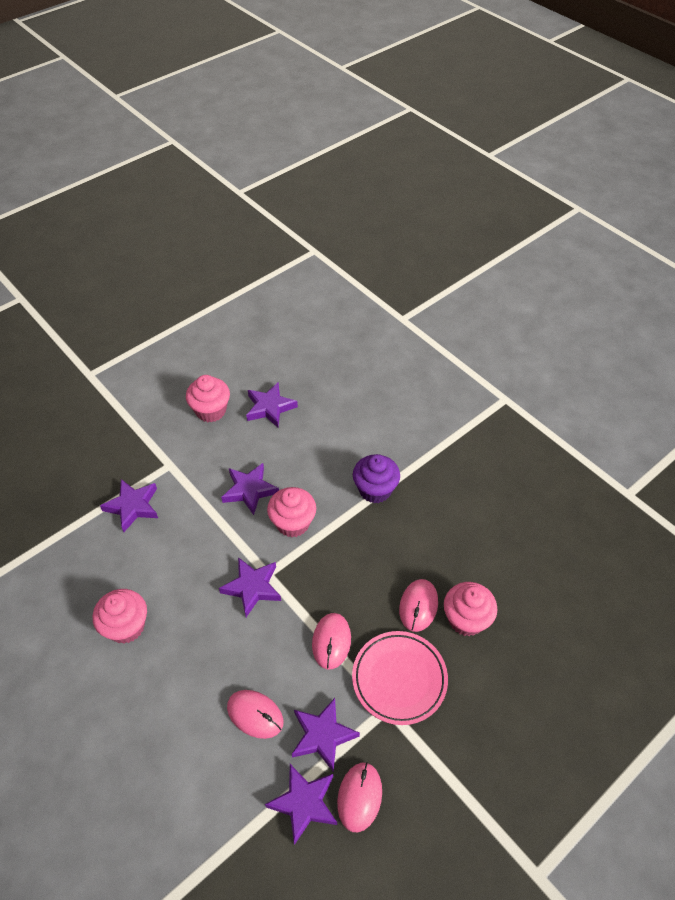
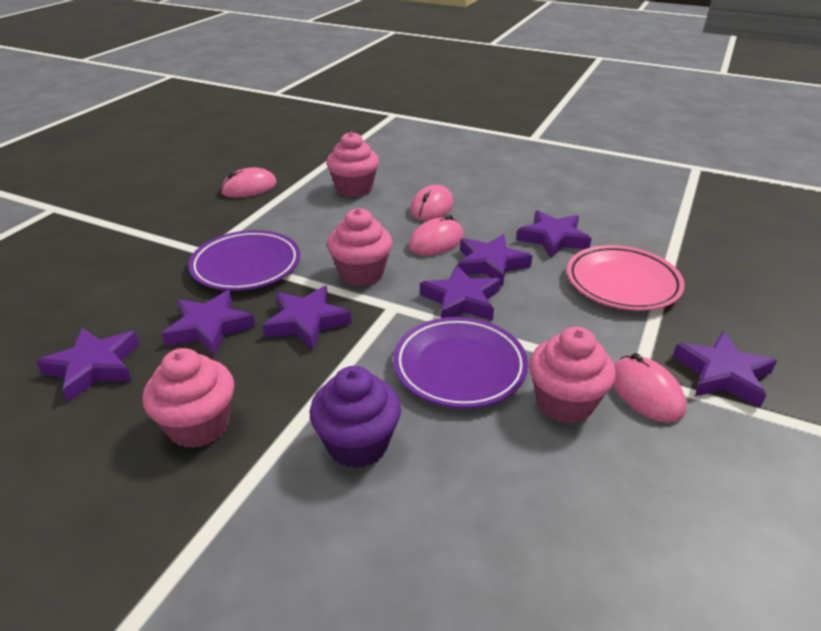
purple plate: 0 -> 2
purple star: 6 -> 7

